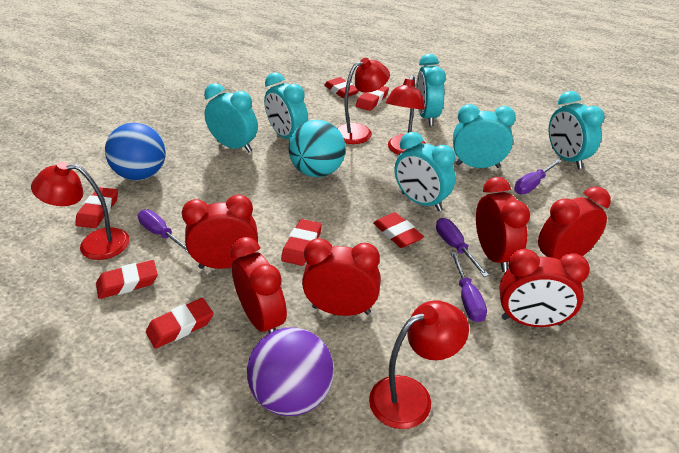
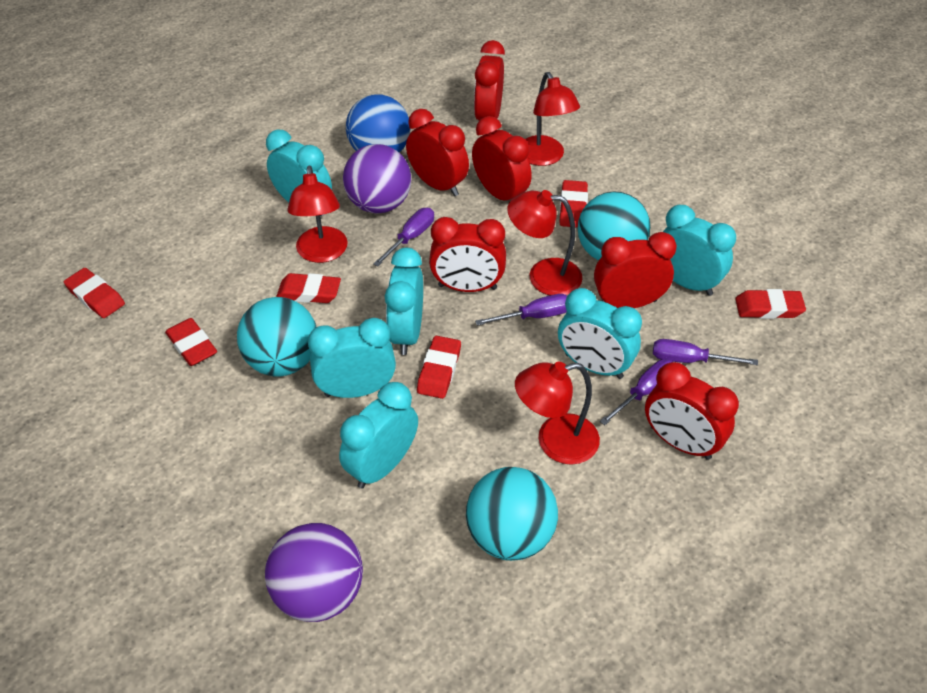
purple ball: 1 -> 2
red eraser: 7 -> 6
turquoise ball: 1 -> 3

